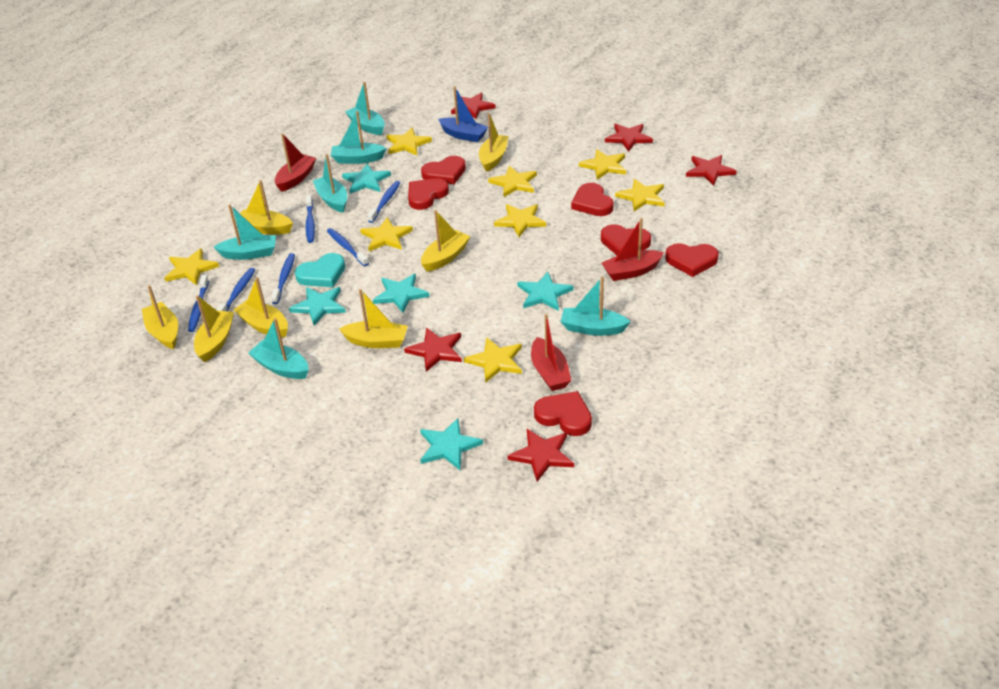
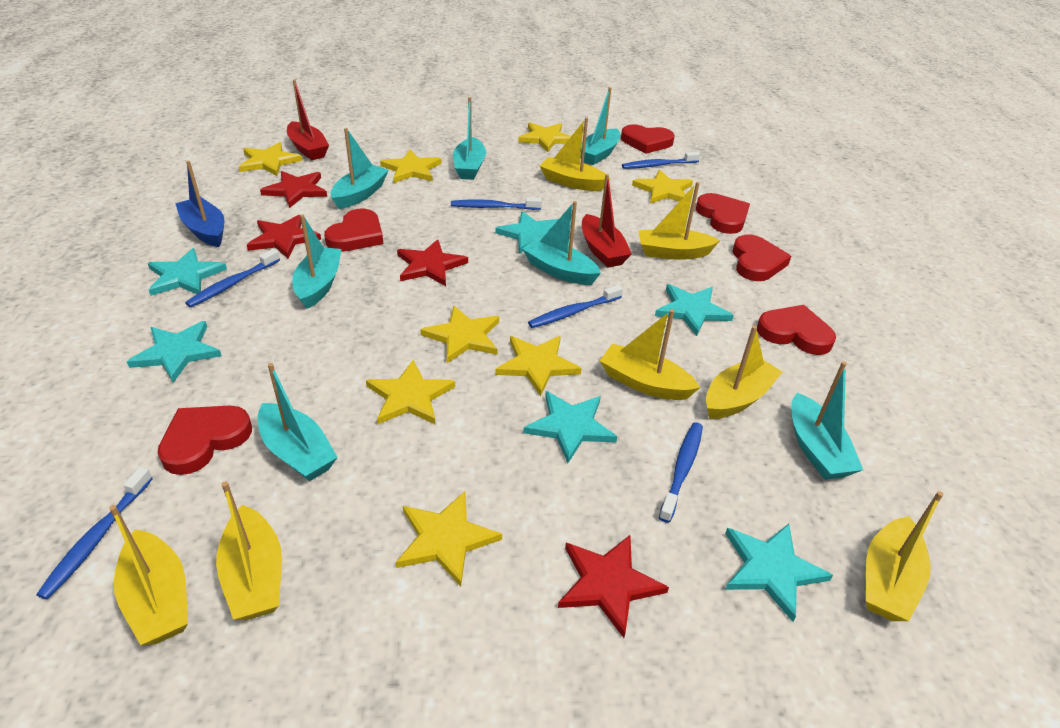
red boat: 3 -> 2
red star: 5 -> 4
turquoise boat: 6 -> 7
turquoise heart: 1 -> 0
turquoise star: 5 -> 6

